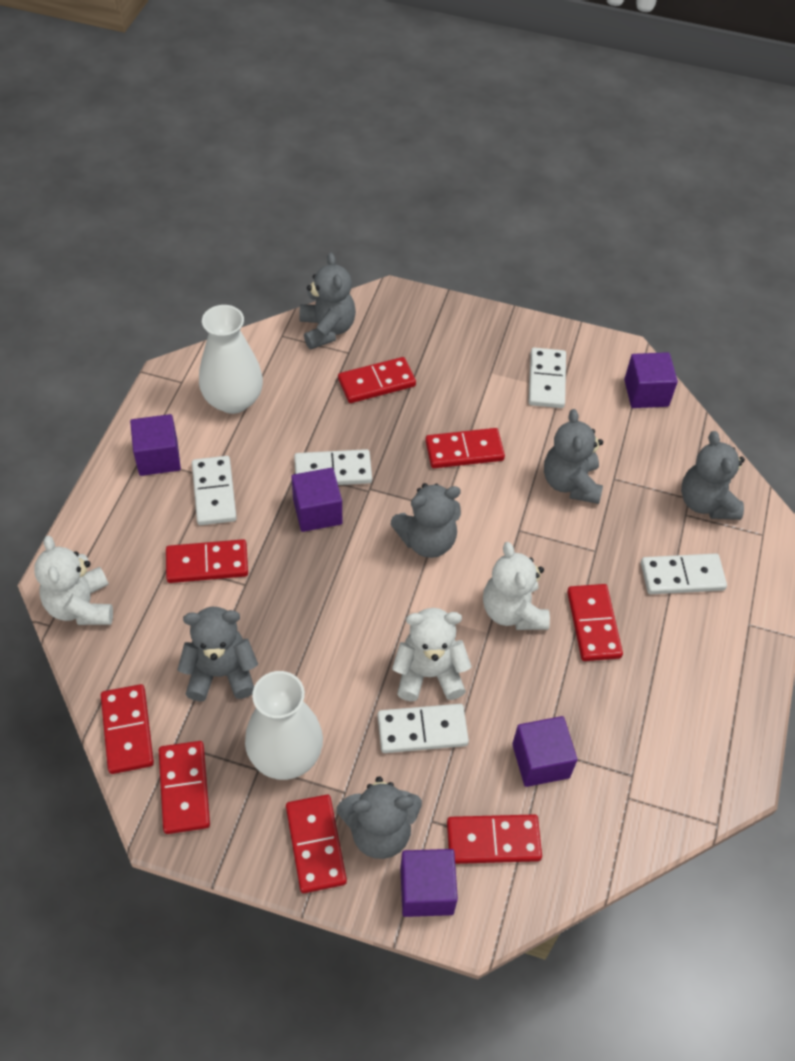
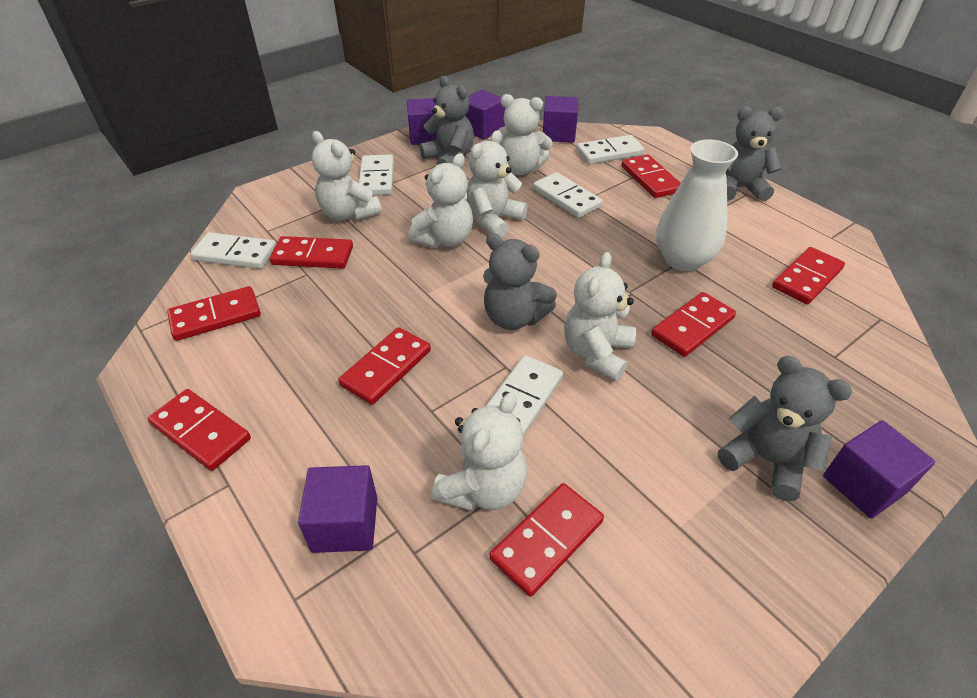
grey teddy bear: 6 -> 4
white teddy bear: 3 -> 6
white vase: 2 -> 1

